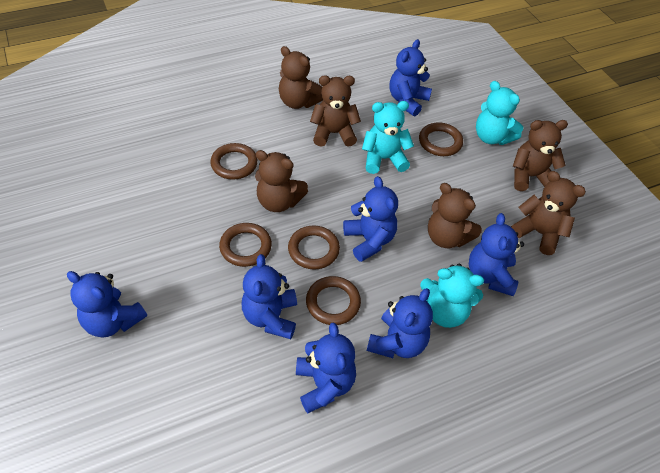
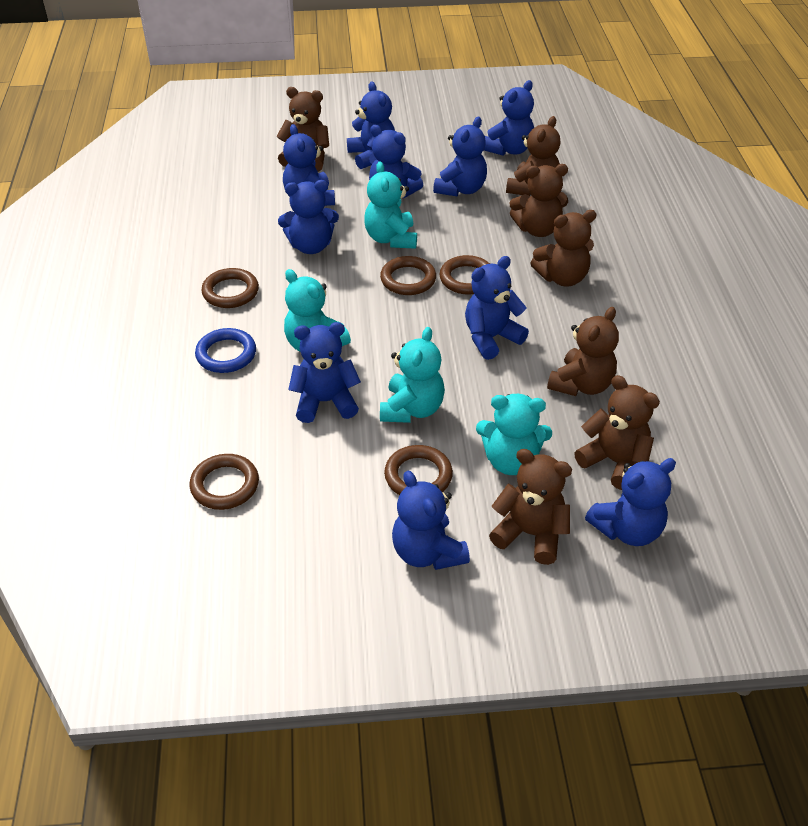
blue ring: 0 -> 1
blue teddy bear: 7 -> 10
brown teddy bear: 6 -> 7
turquoise teddy bear: 3 -> 4

